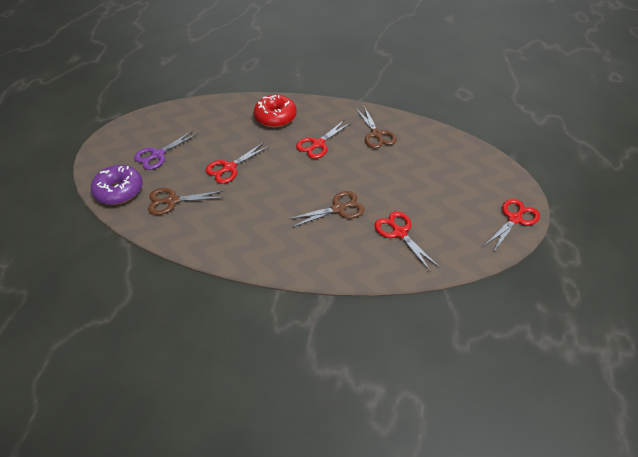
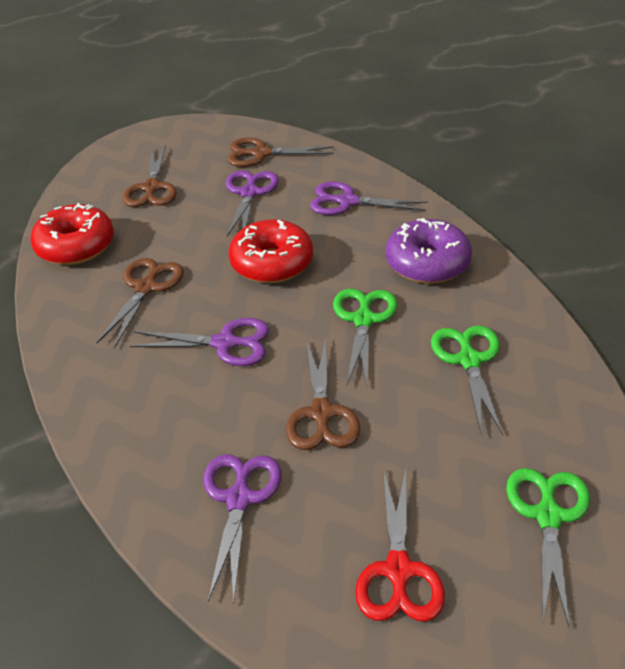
brown scissors: 3 -> 4
green scissors: 0 -> 3
purple scissors: 1 -> 4
red donut: 1 -> 2
red scissors: 4 -> 1

